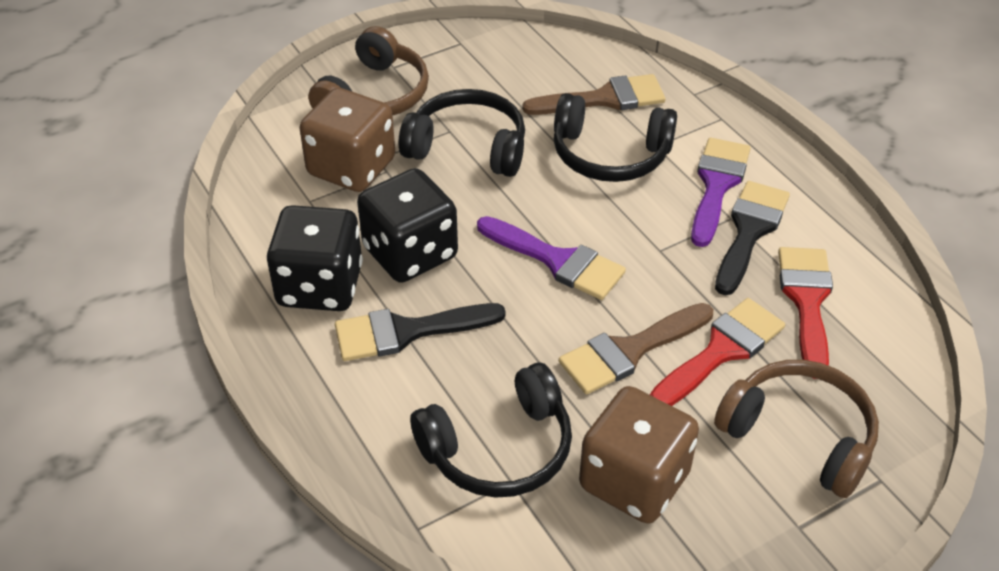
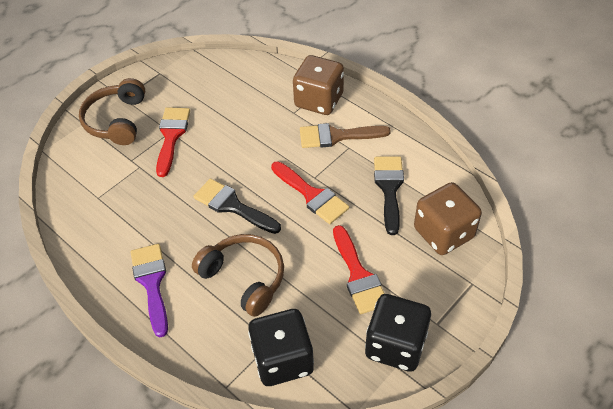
black headphones: 3 -> 0
brown brush: 2 -> 1
purple brush: 2 -> 1
red brush: 2 -> 3

